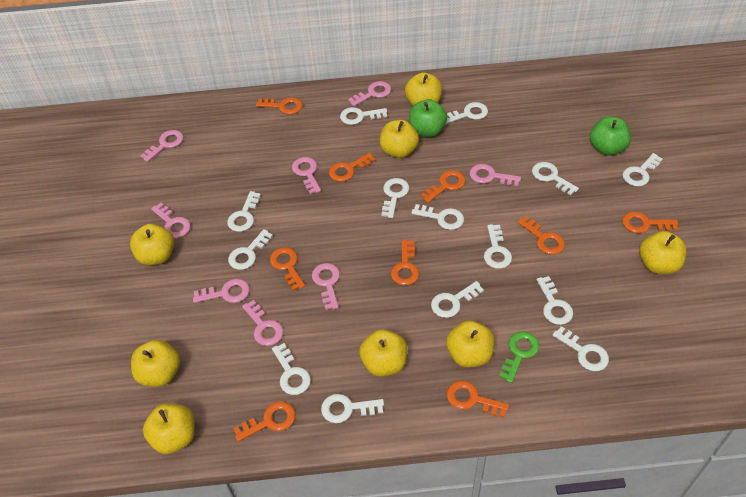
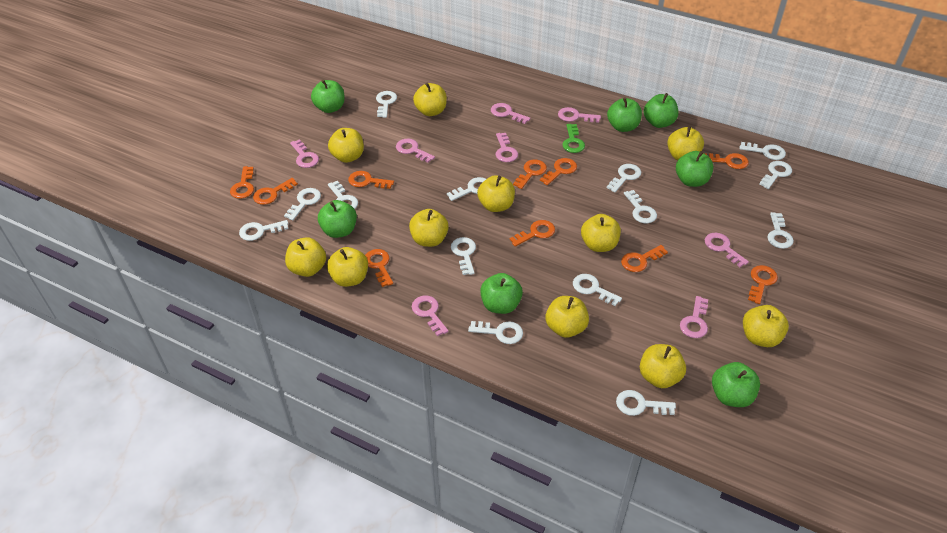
green apple: 2 -> 7
orange key: 9 -> 10
yellow apple: 8 -> 11

